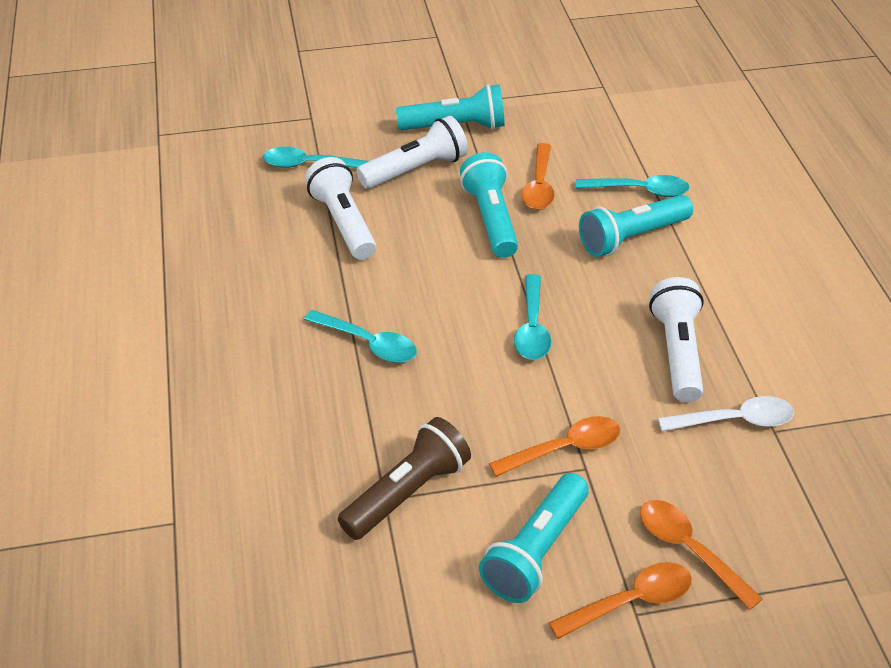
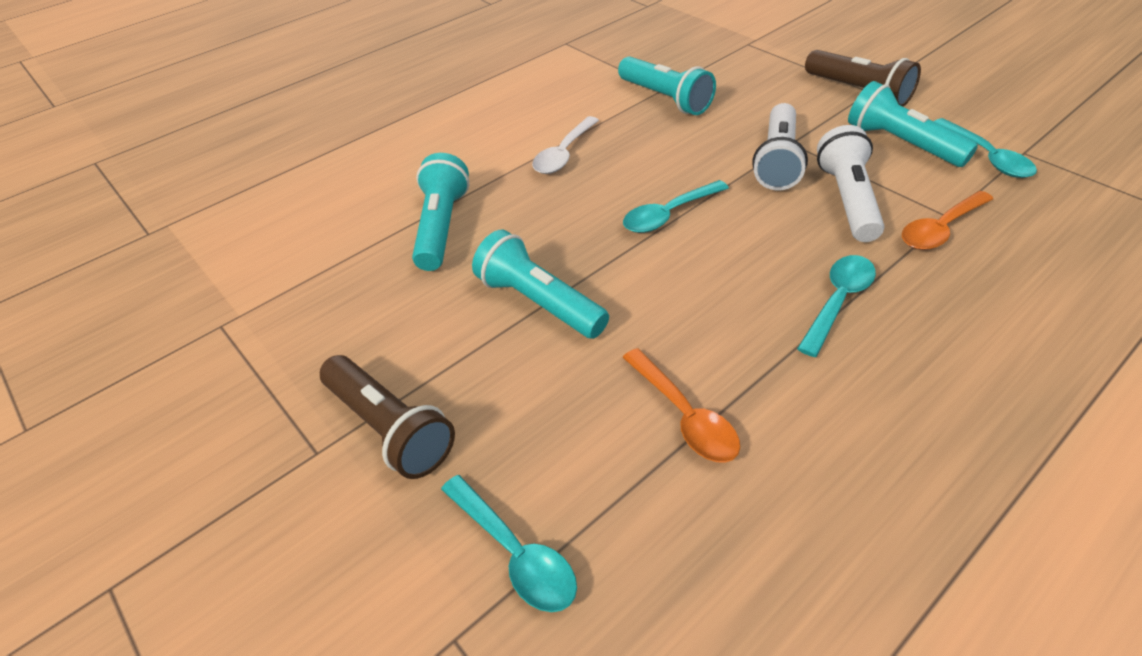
brown flashlight: 1 -> 2
orange spoon: 4 -> 2
white flashlight: 3 -> 2

